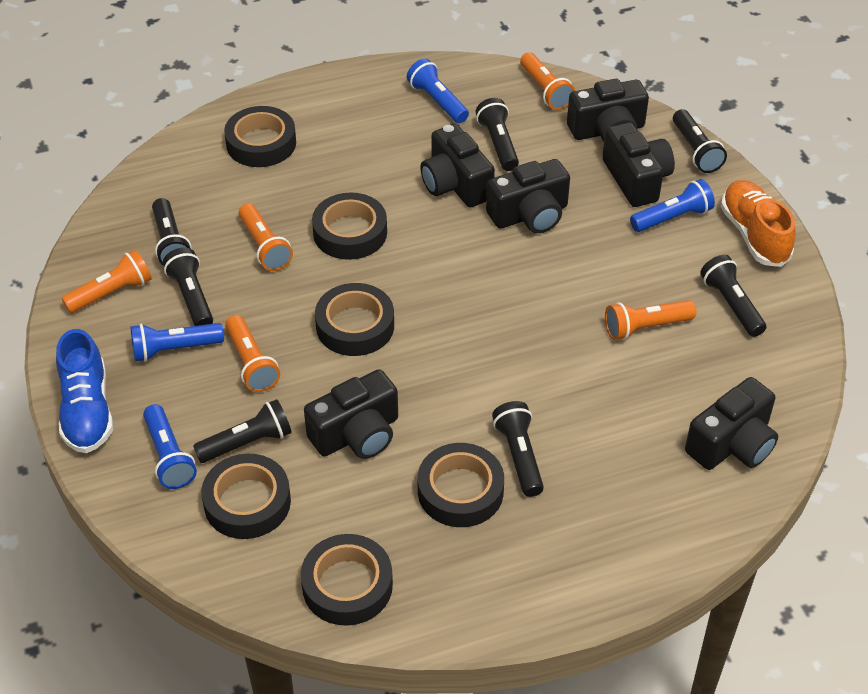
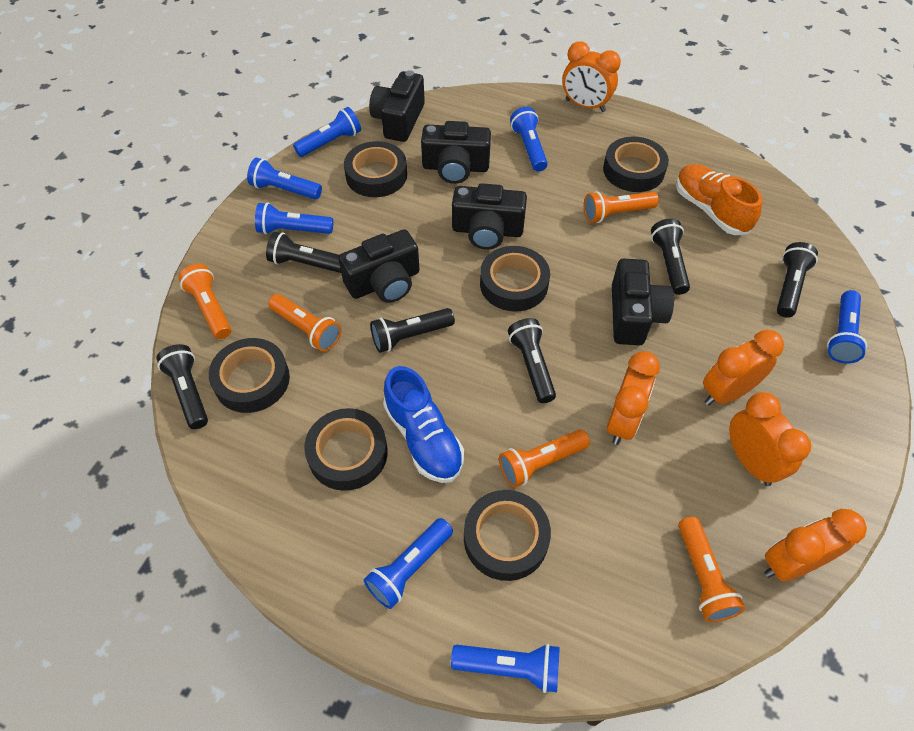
black camera: 6 -> 5
black flashlight: 7 -> 6
blue flashlight: 4 -> 7
orange clock: 0 -> 5

